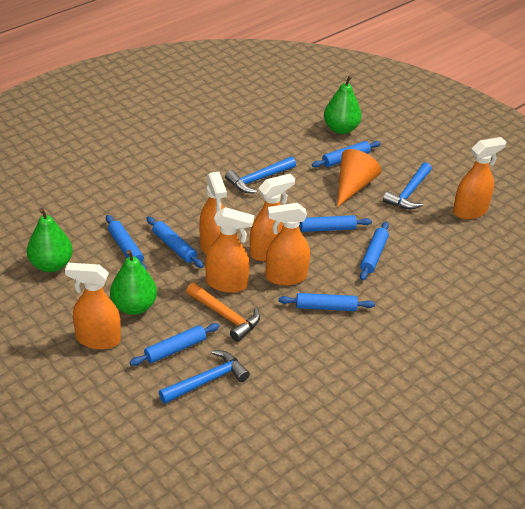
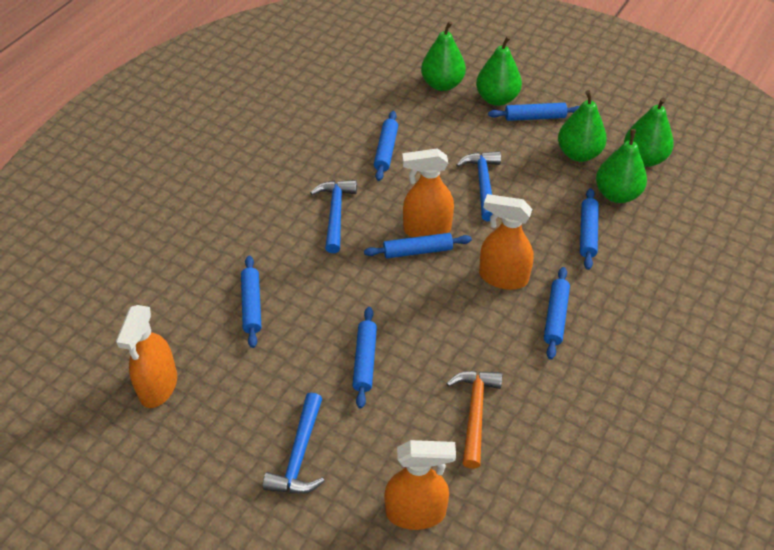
green pear: 3 -> 5
orange cone: 1 -> 0
orange spray bottle: 6 -> 4

